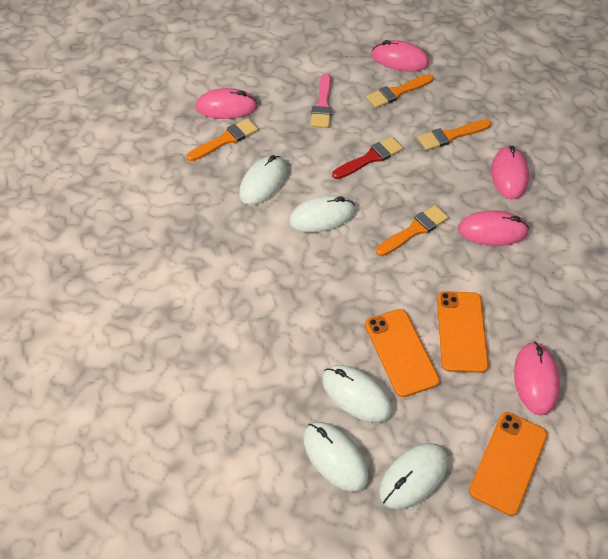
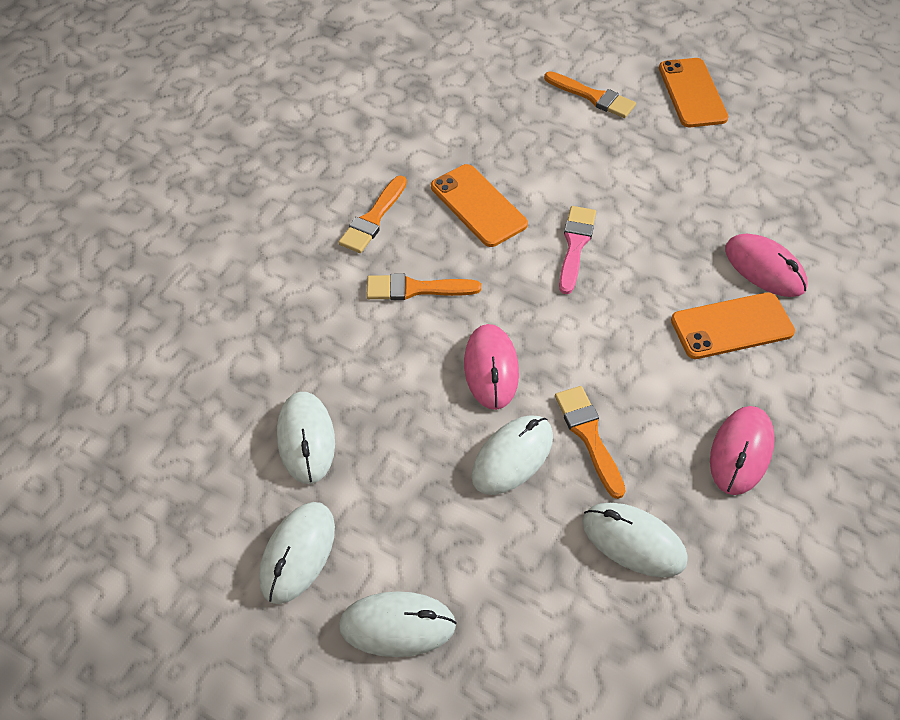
pink mouse: 5 -> 3
red brush: 1 -> 0

